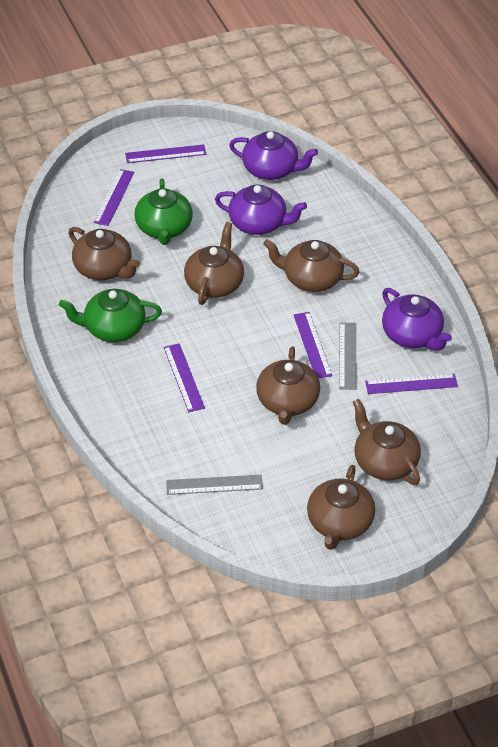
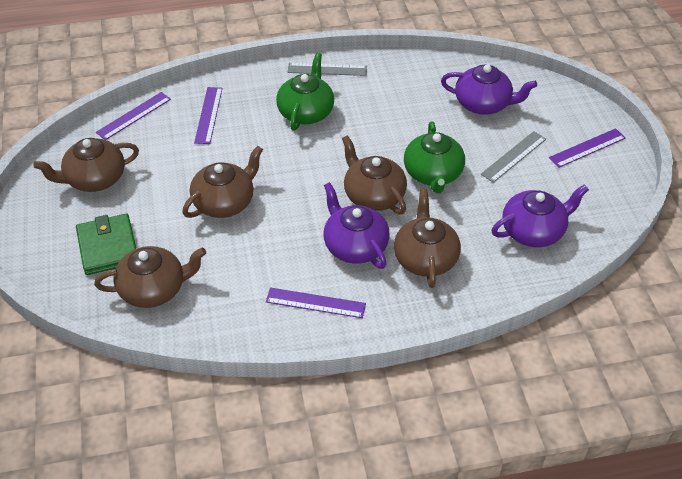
brown teapot: 6 -> 5
green wallet: 0 -> 1
purple ruler: 5 -> 4

